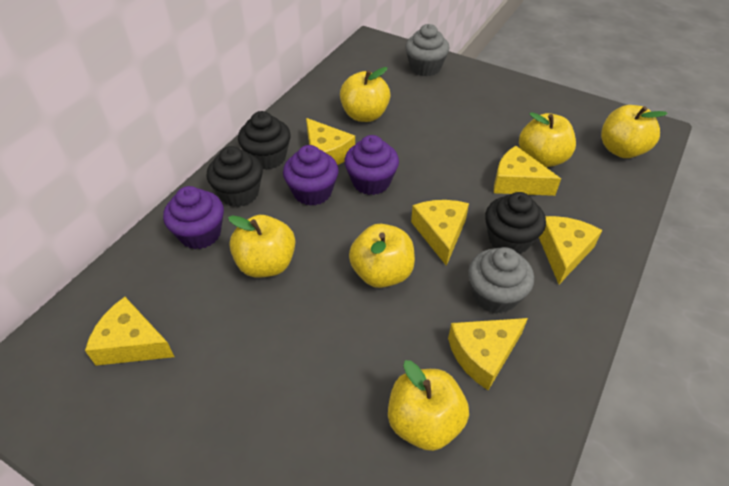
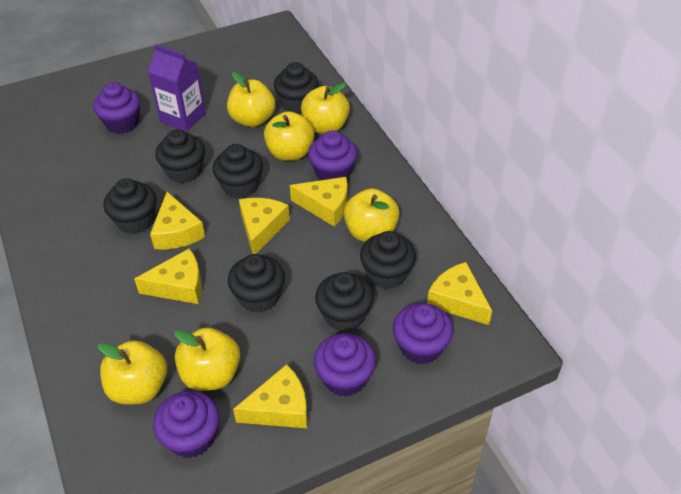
black cupcake: 3 -> 7
grey cupcake: 2 -> 0
purple carton: 0 -> 1
purple cupcake: 3 -> 5

